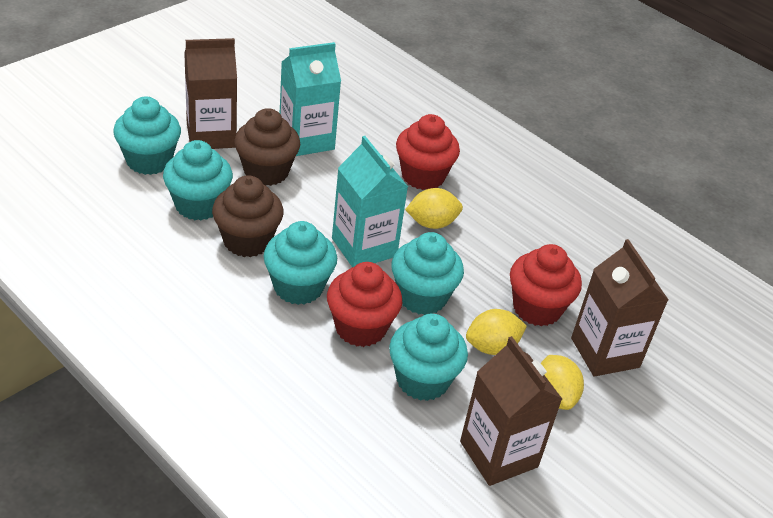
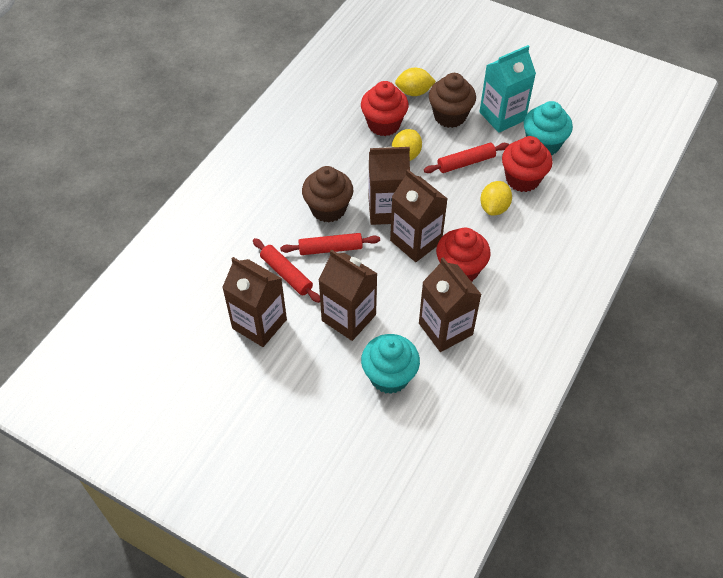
brown carton: 3 -> 5
red rolling pin: 0 -> 3
turquoise carton: 2 -> 1
turquoise cupcake: 5 -> 2

